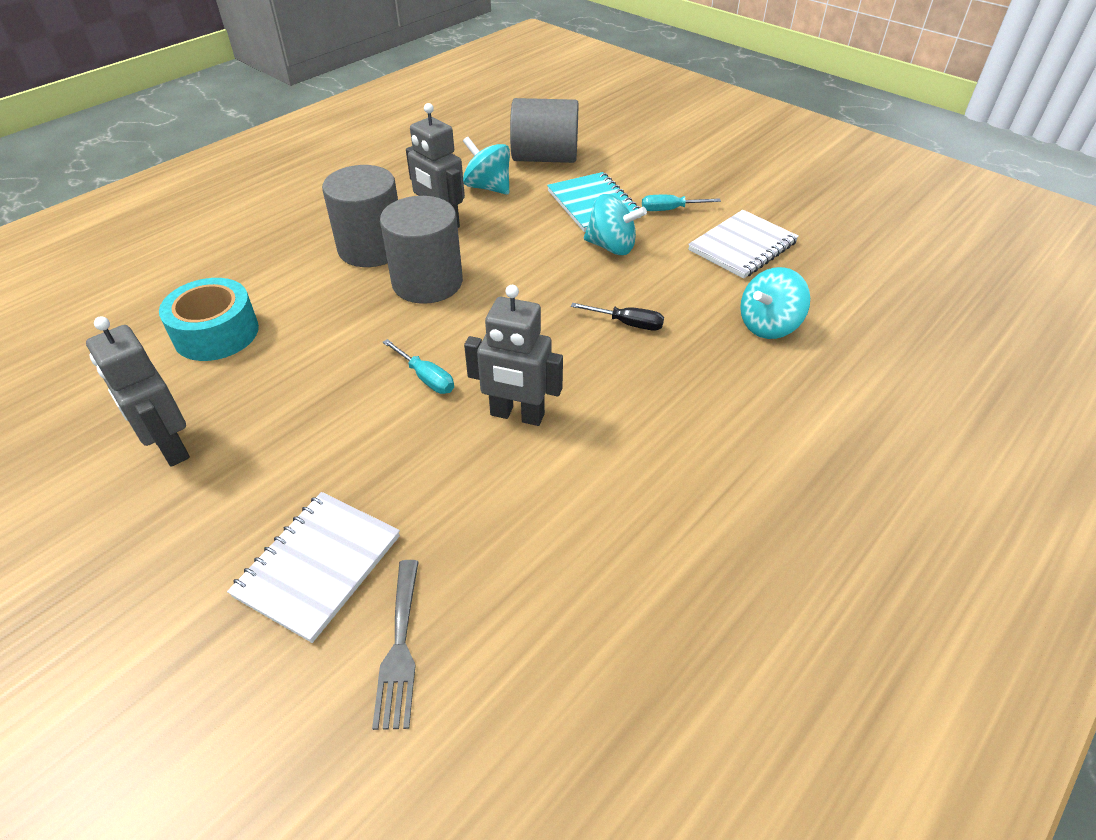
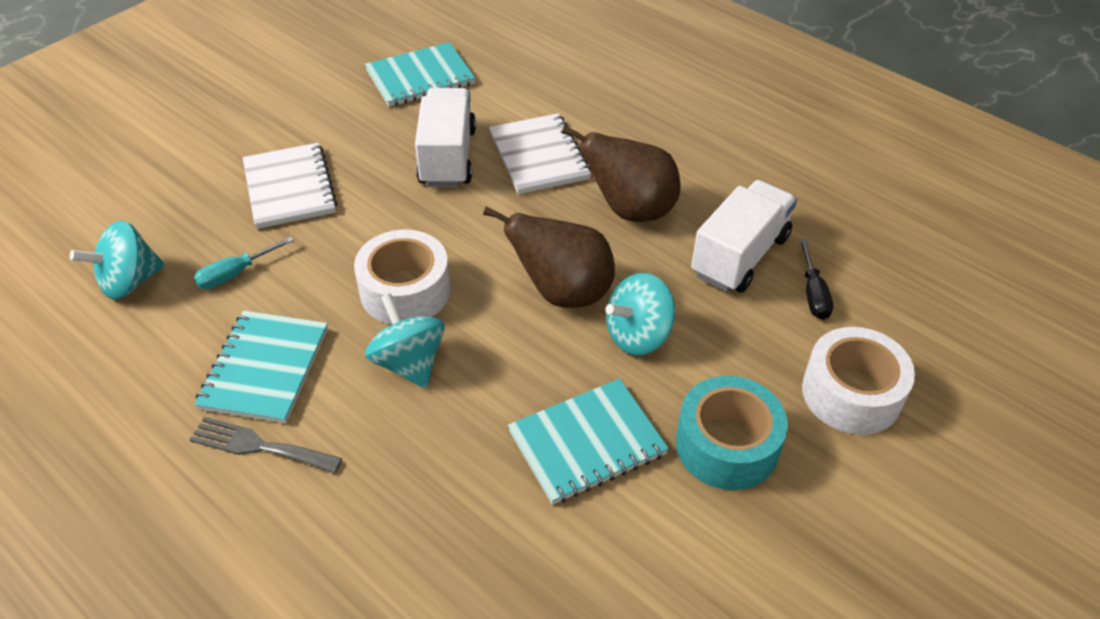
brown pear: 0 -> 2
grey cylinder: 3 -> 0
grey robot: 3 -> 0
turquoise notebook: 1 -> 3
turquoise screwdriver: 2 -> 1
white tape: 0 -> 2
white truck: 0 -> 2

